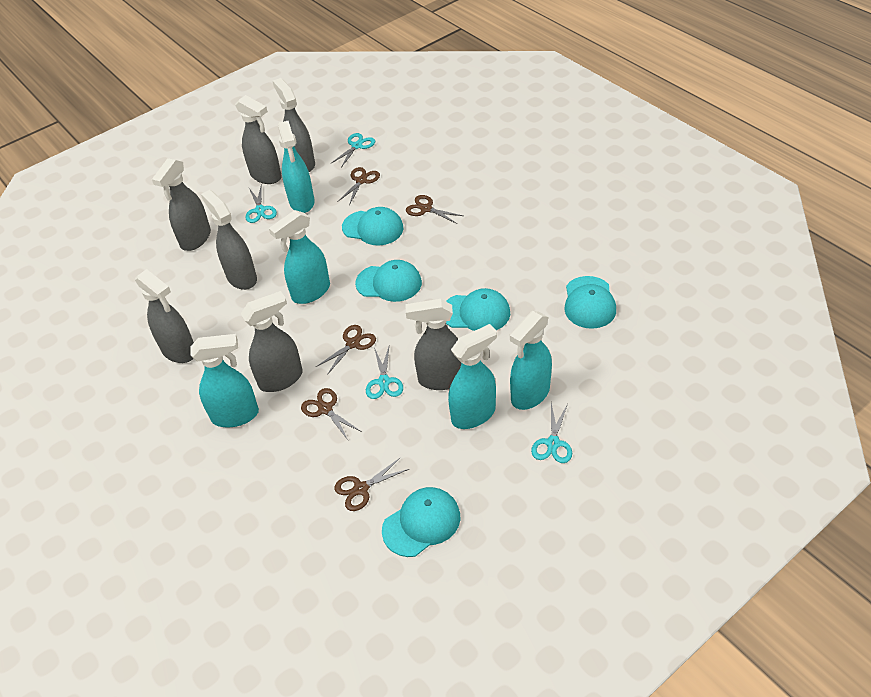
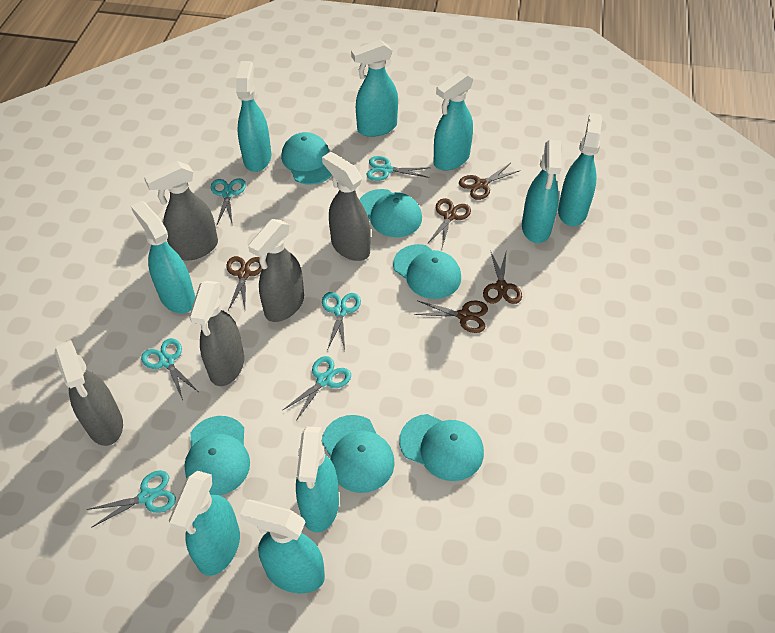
grey spray bottle: 7 -> 5
turquoise cap: 5 -> 6
turquoise scissors: 4 -> 6
turquoise spray bottle: 5 -> 9

